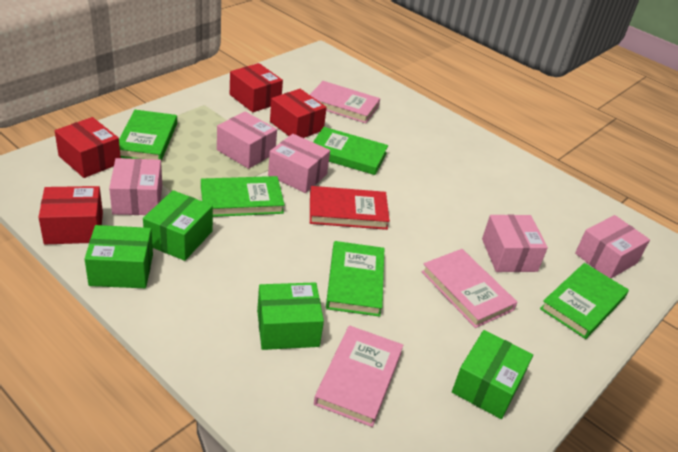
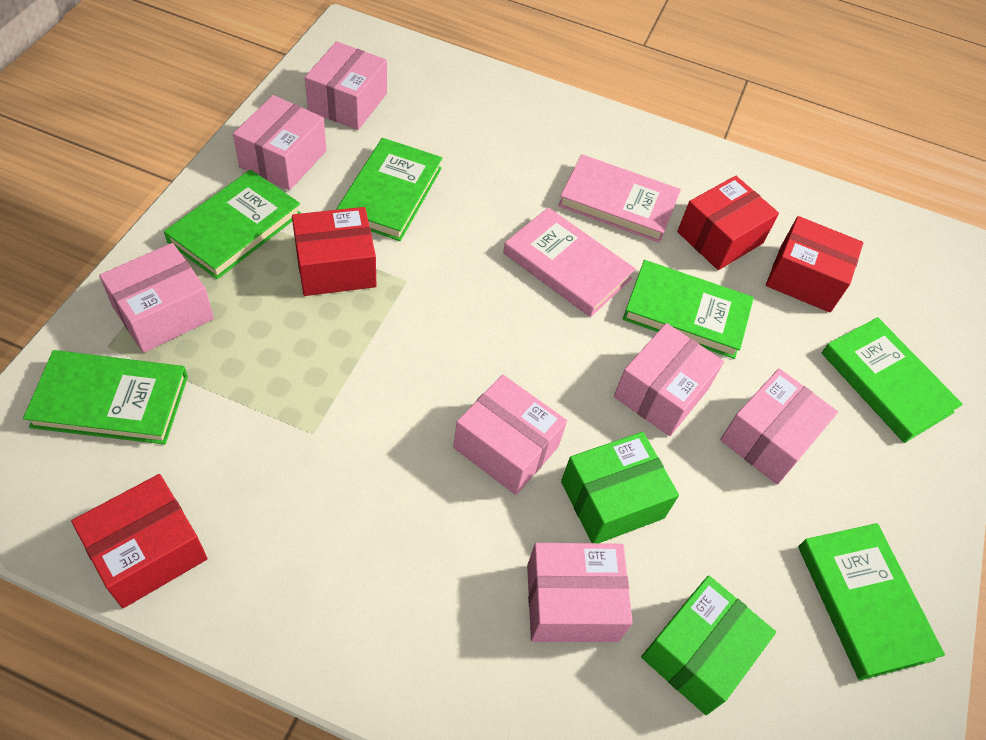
green book: 5 -> 6
green box: 4 -> 2
pink book: 3 -> 2
pink box: 5 -> 7
red book: 1 -> 0

